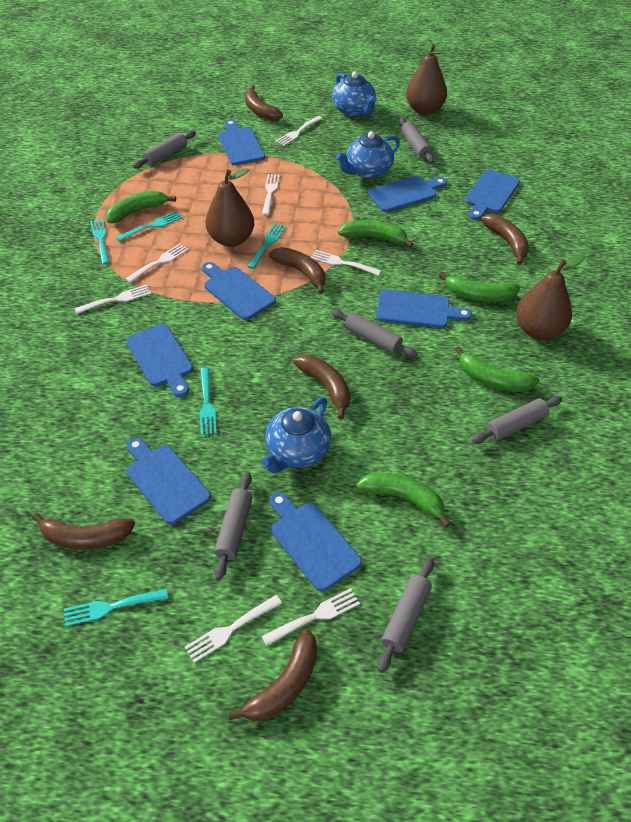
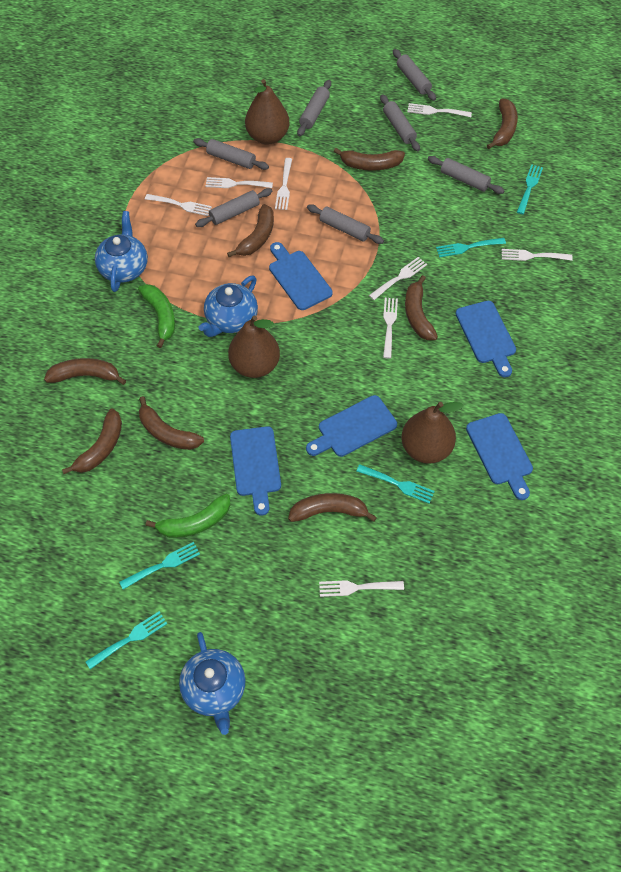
blue cutting board: 8 -> 5
brown banana: 6 -> 8
green banana: 5 -> 2
grey rolling pin: 6 -> 7
white fork: 7 -> 8

